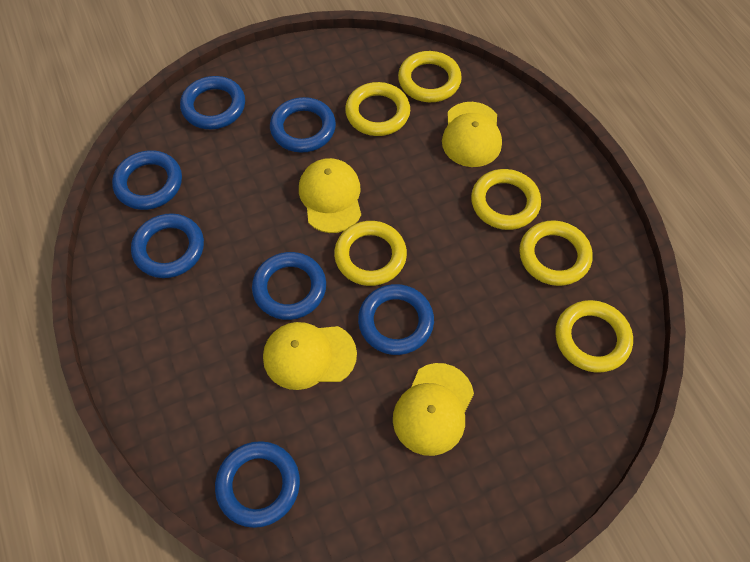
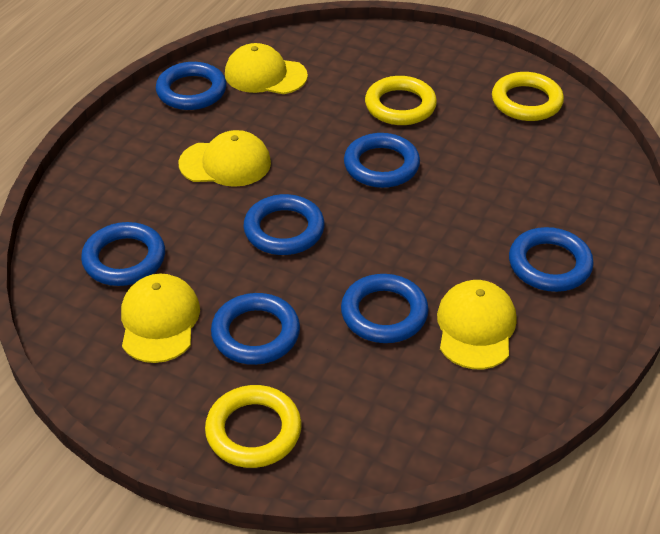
yellow ring: 6 -> 3

